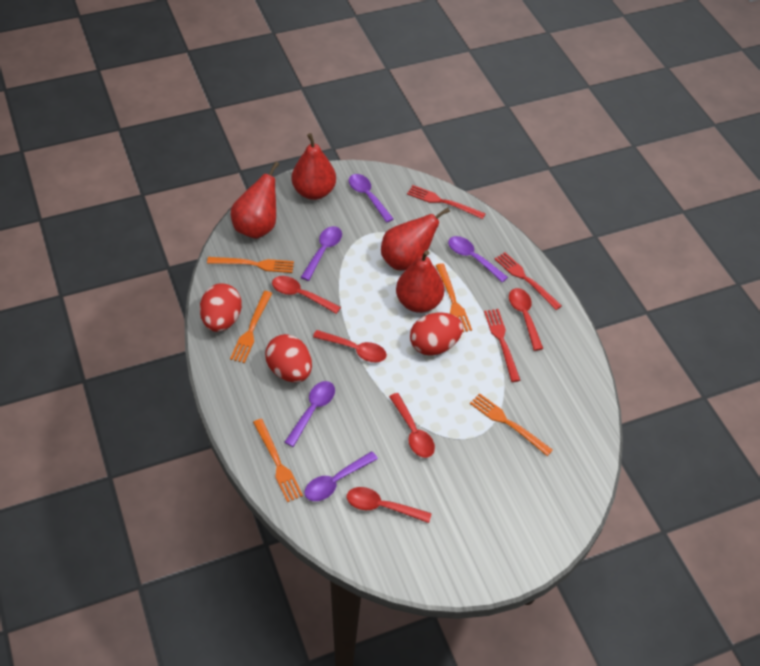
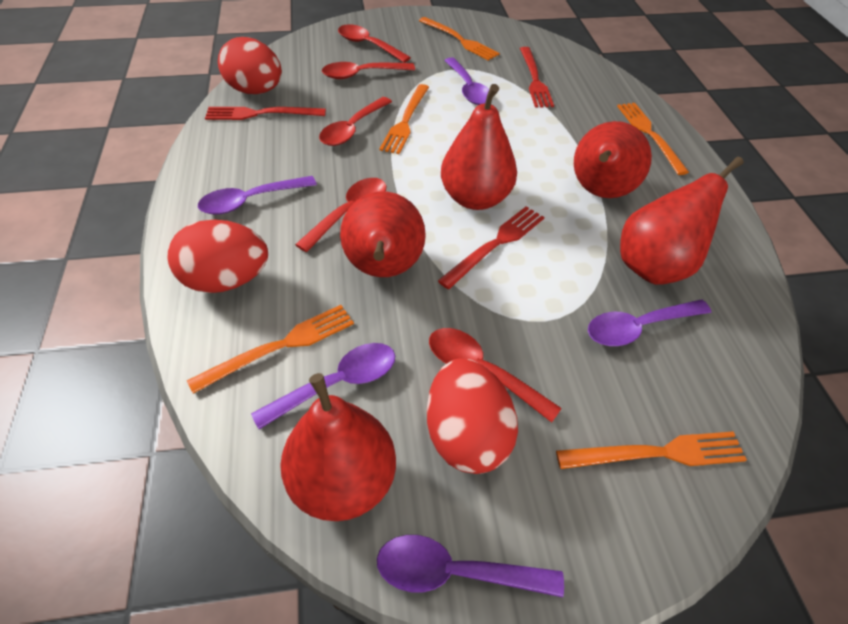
red pear: 4 -> 5

